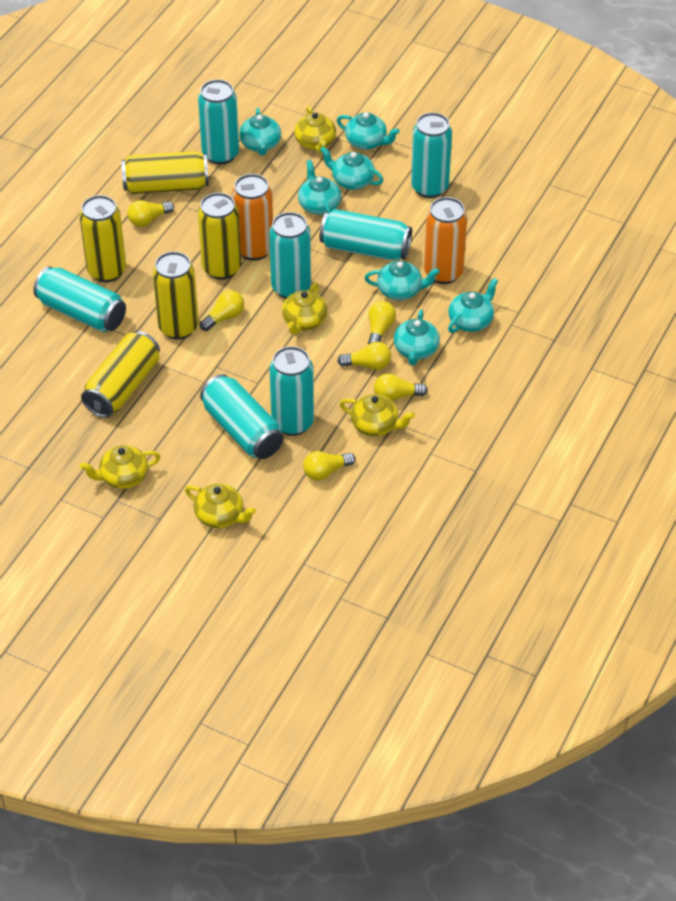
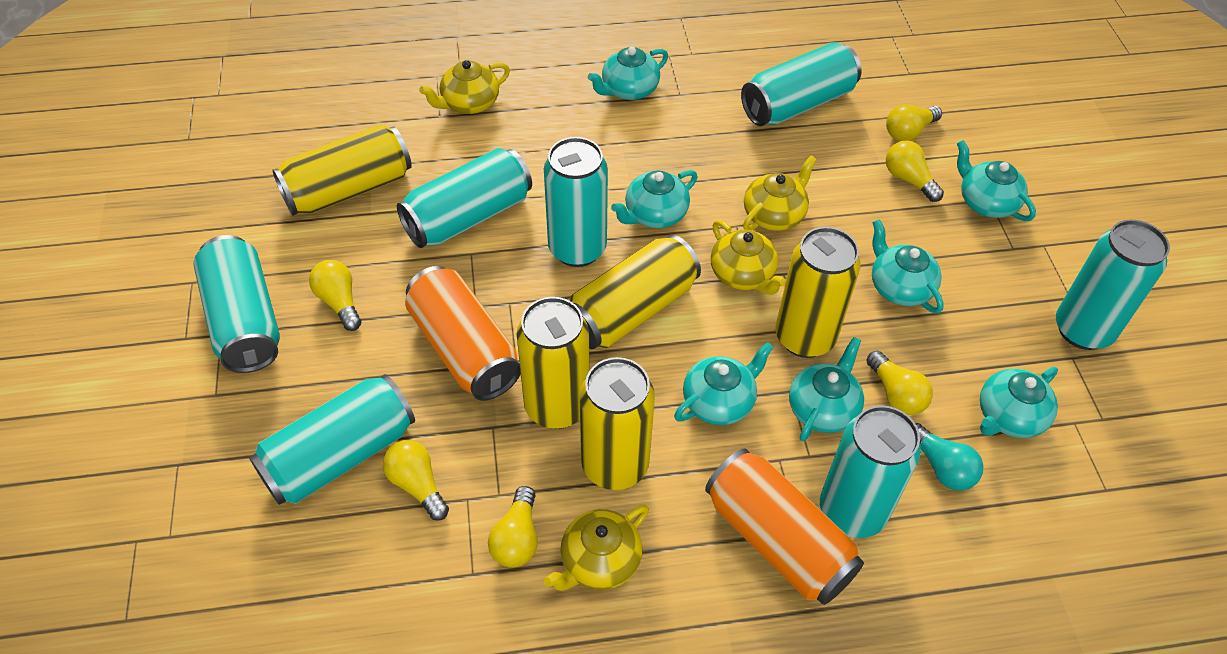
turquoise light bulb: 0 -> 1
yellow teapot: 5 -> 4

